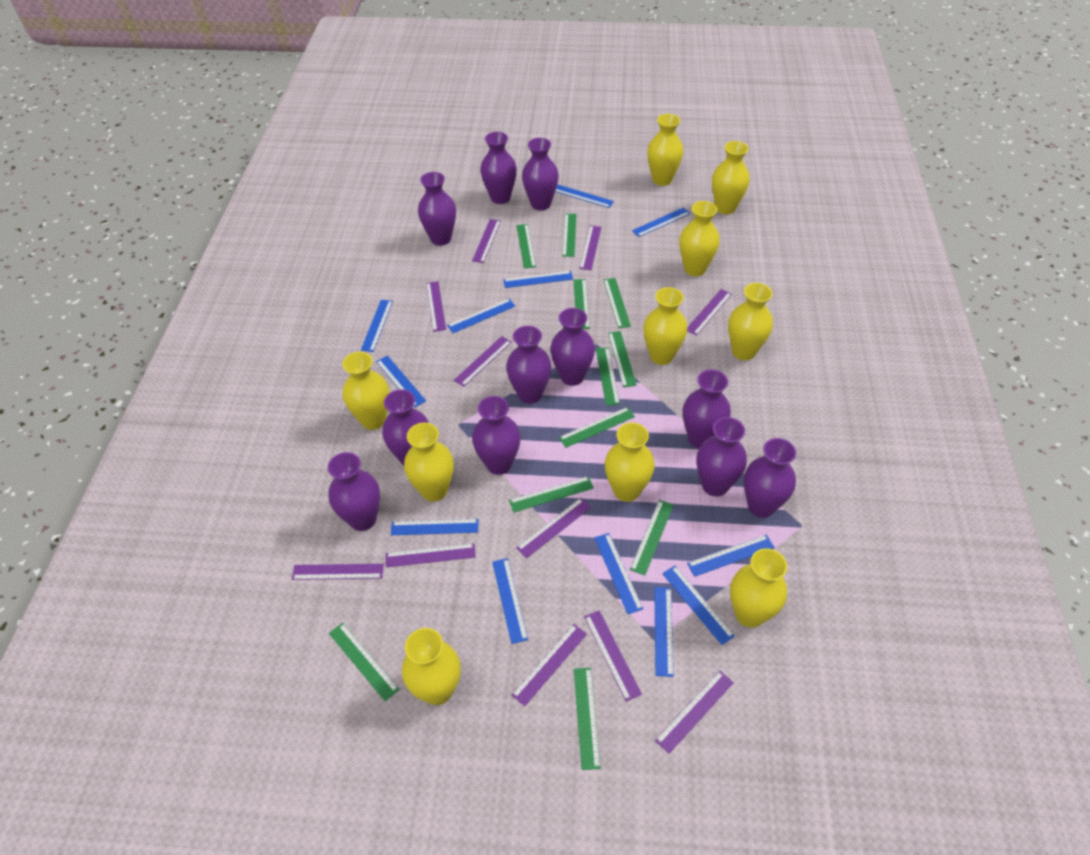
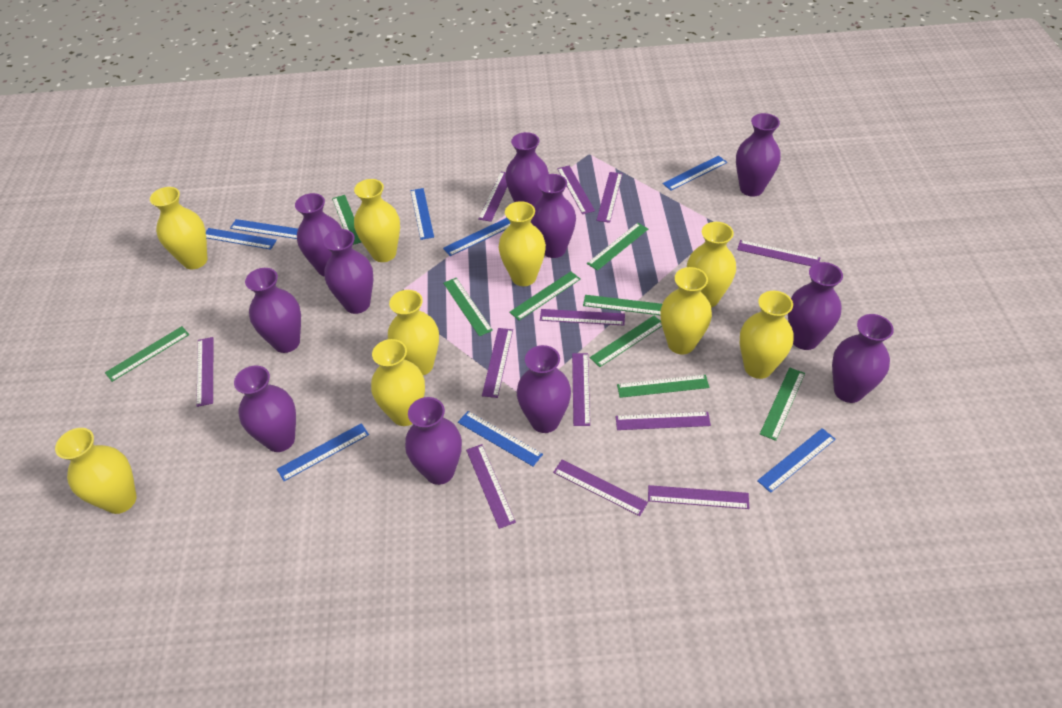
blue ruler: 12 -> 8
green ruler: 11 -> 9
purple ruler: 11 -> 12
yellow vase: 10 -> 9

